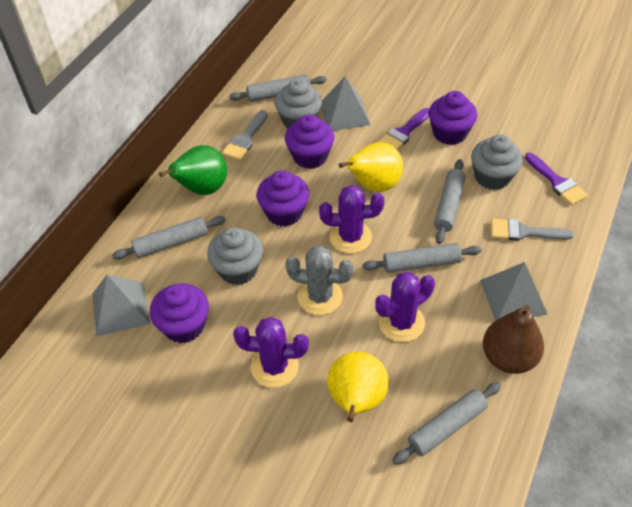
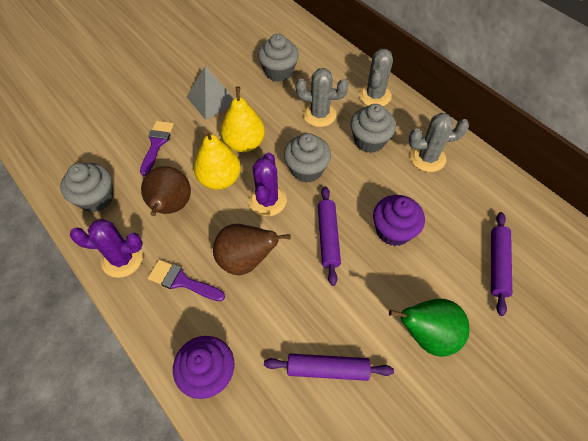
brown pear: 1 -> 2
grey brush: 2 -> 0
grey cactus: 1 -> 3
grey cupcake: 3 -> 4
grey pyramid: 3 -> 1
grey rolling pin: 5 -> 0
purple cactus: 3 -> 2
purple cupcake: 4 -> 2
purple rolling pin: 0 -> 3

